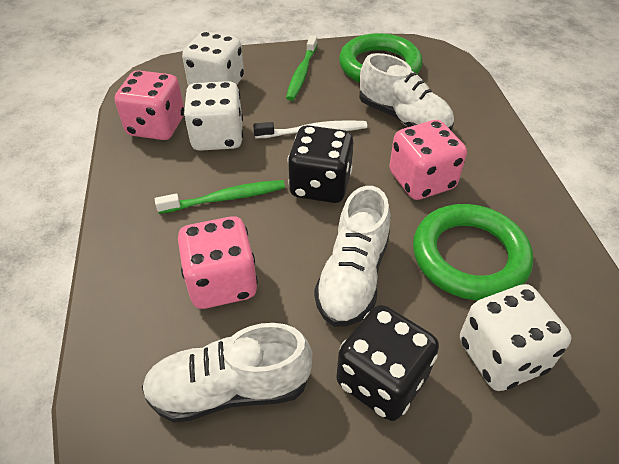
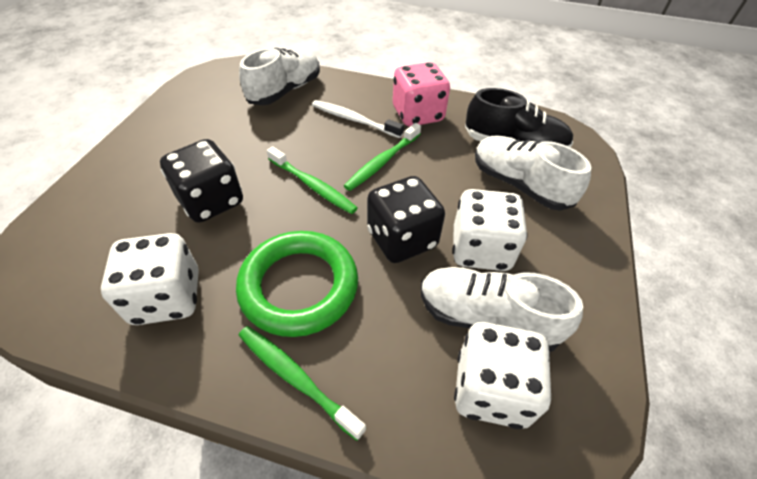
black shoe: 0 -> 1
green ring: 2 -> 1
green toothbrush: 2 -> 3
pink dice: 3 -> 1

